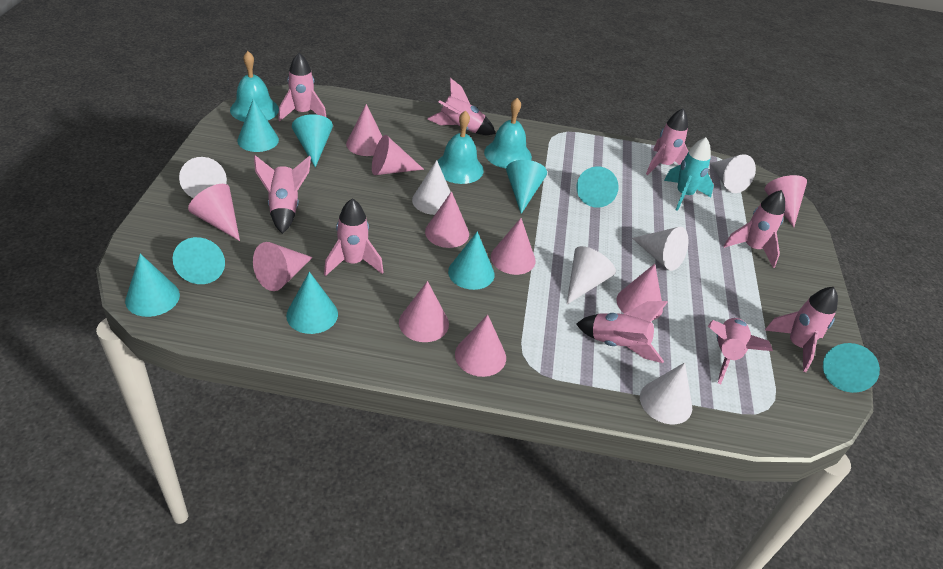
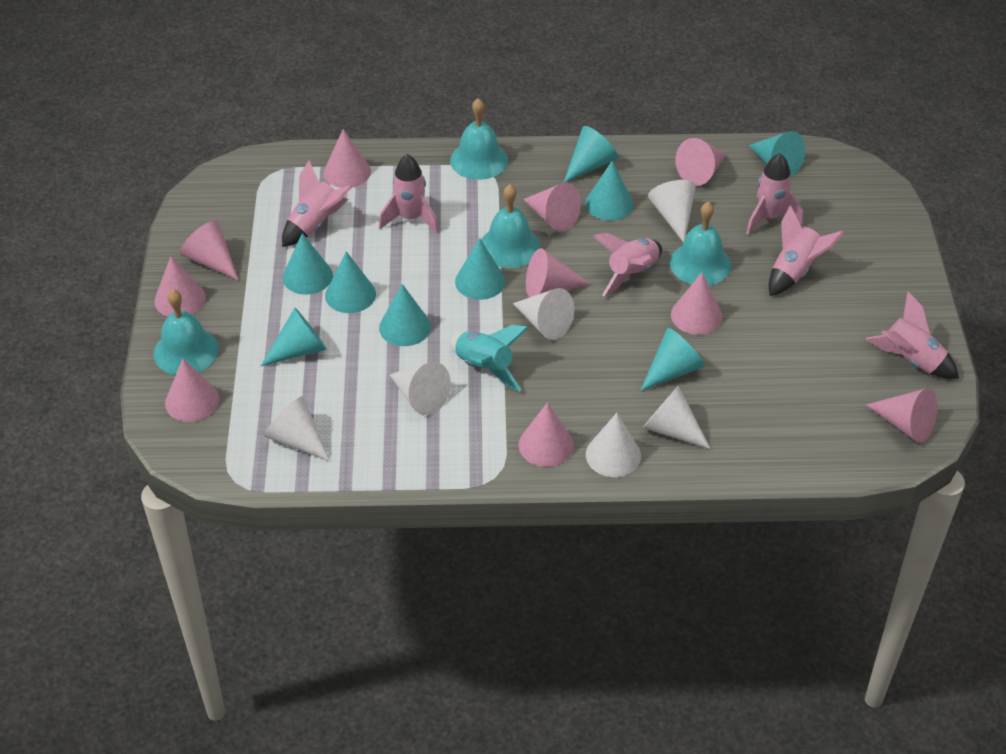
pink rocket: 9 -> 6
turquoise bell: 3 -> 4

